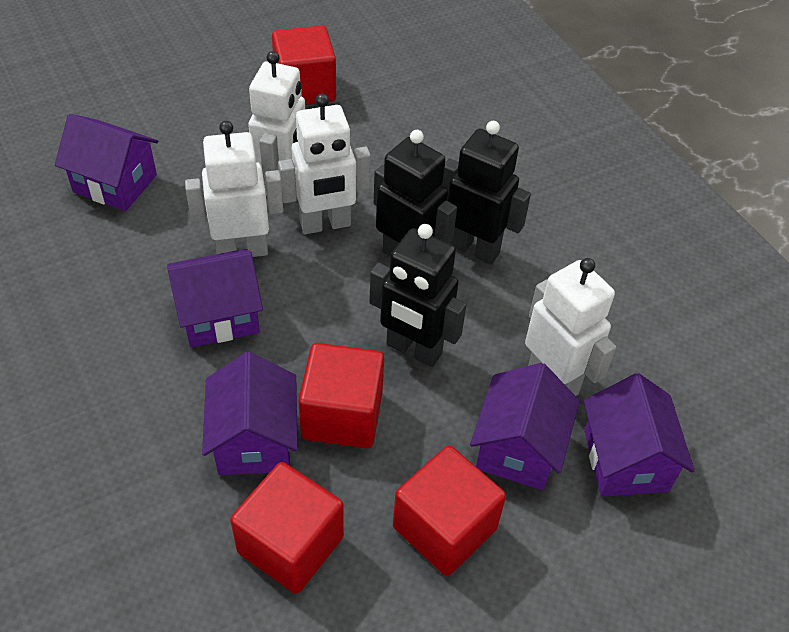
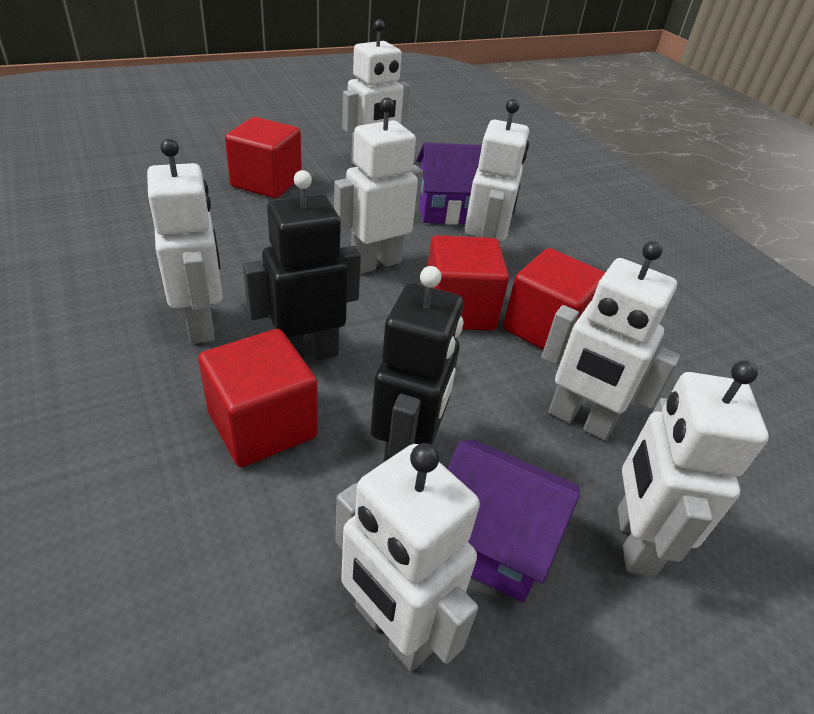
black robot: 3 -> 2
purple house: 5 -> 2
white robot: 4 -> 7

